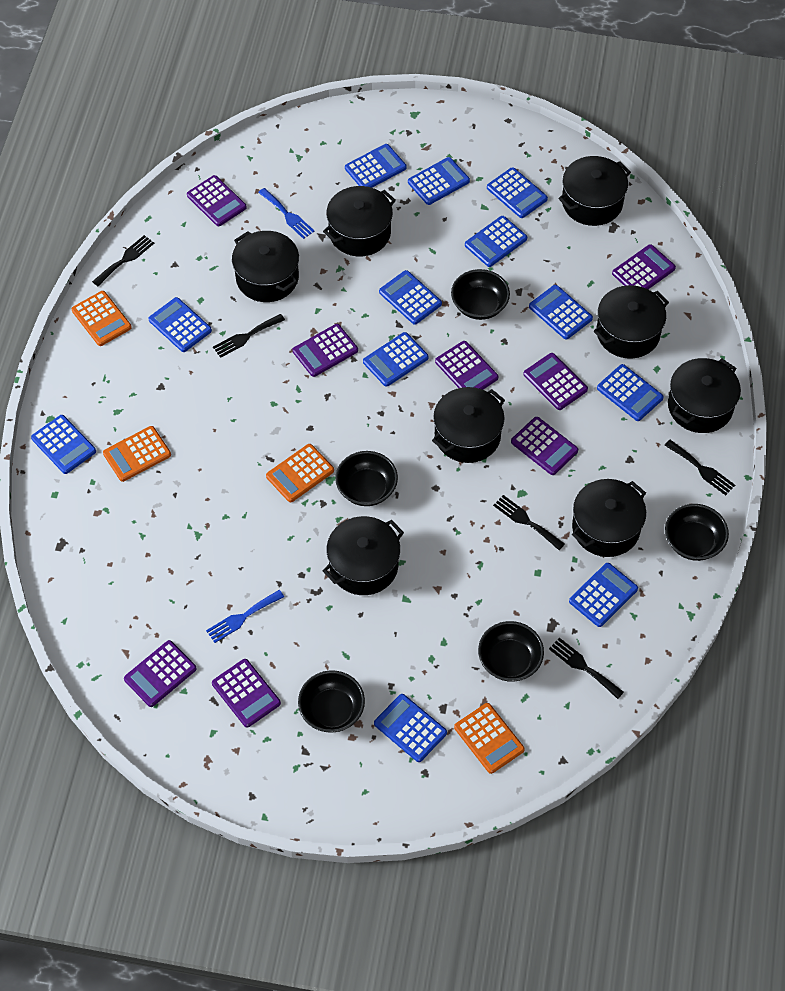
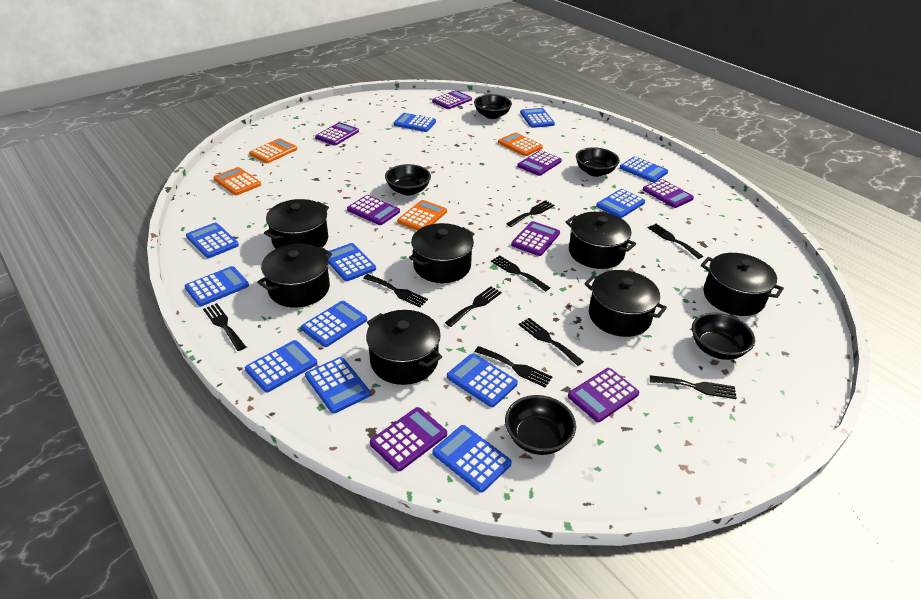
black fork: 5 -> 9
black pot: 8 -> 7
blue fork: 2 -> 0

